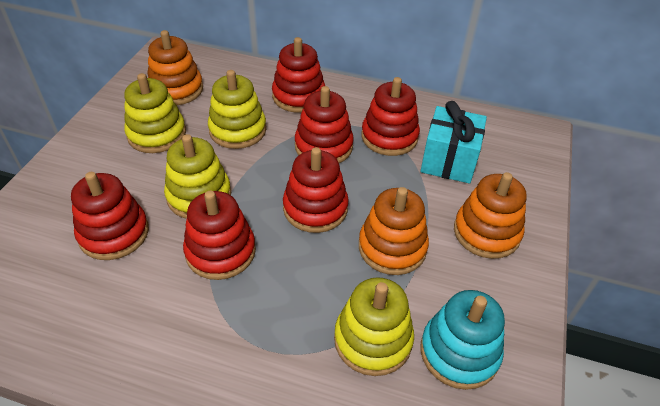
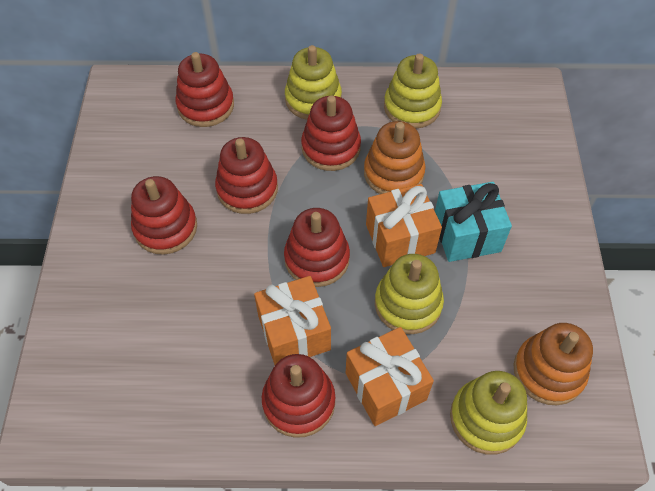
orange gift: 0 -> 3
orange stacking toy: 3 -> 2
turquoise stacking toy: 1 -> 0

